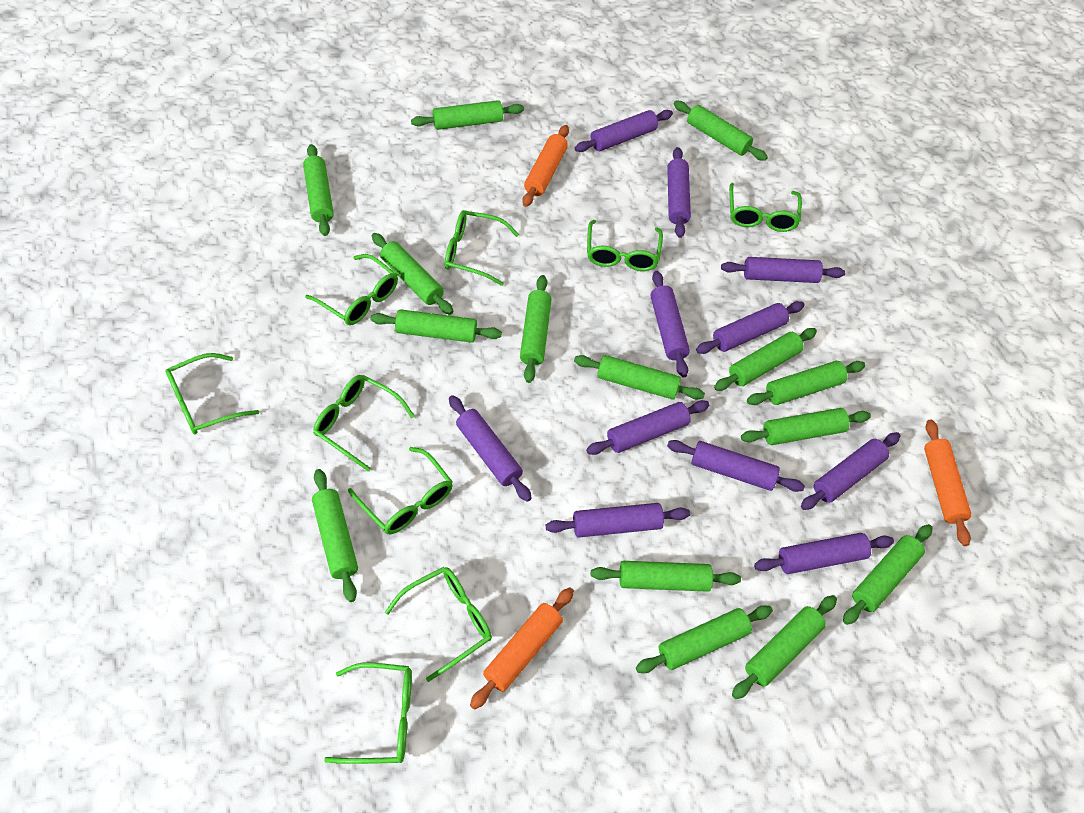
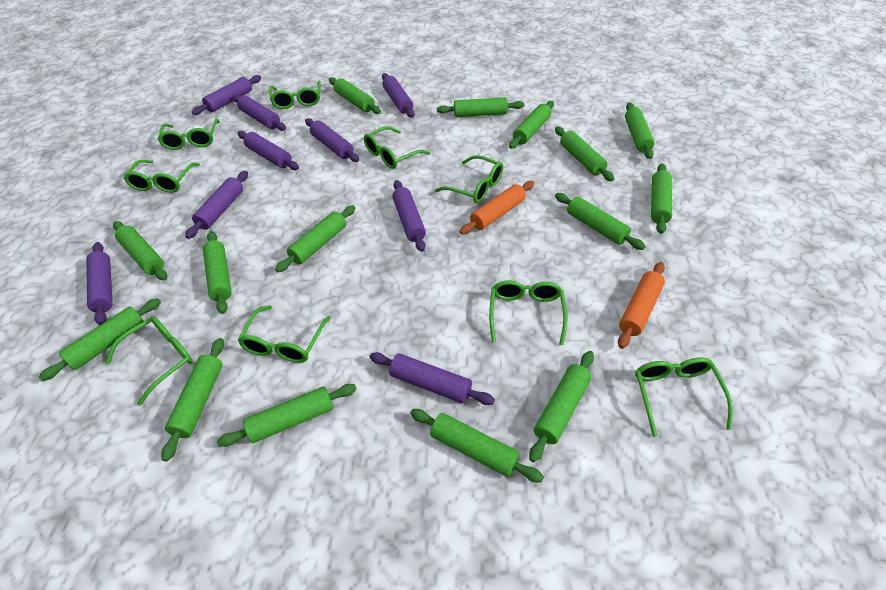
orange rolling pin: 3 -> 2
purple rolling pin: 11 -> 9

